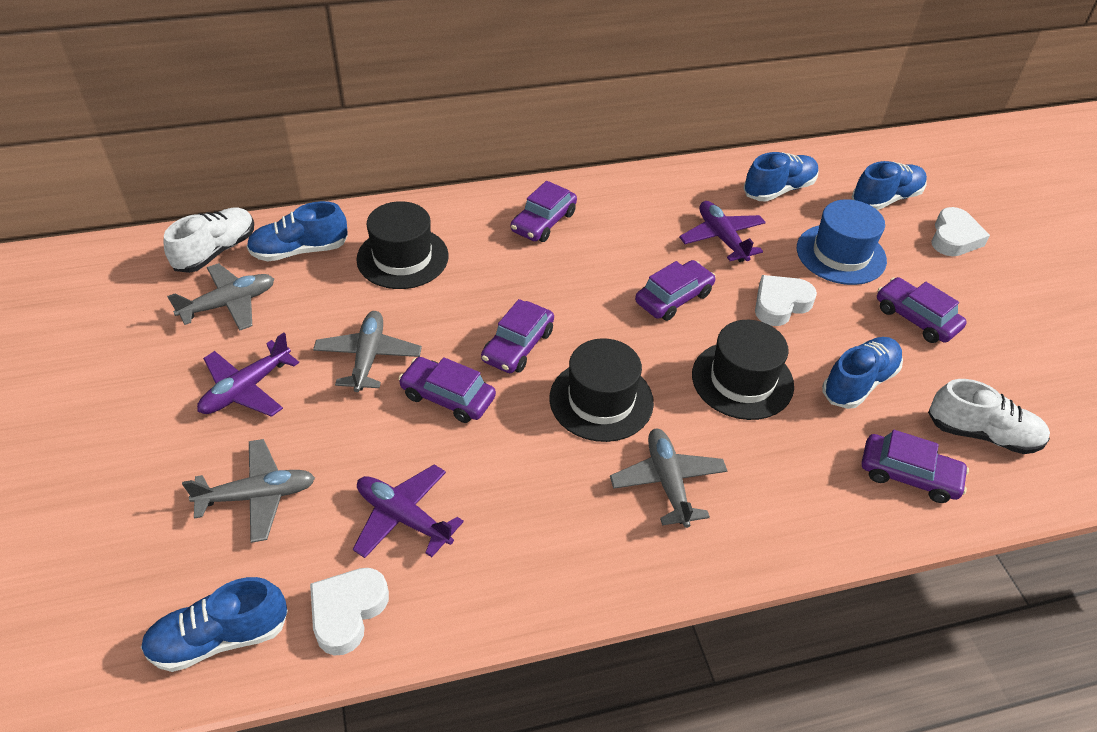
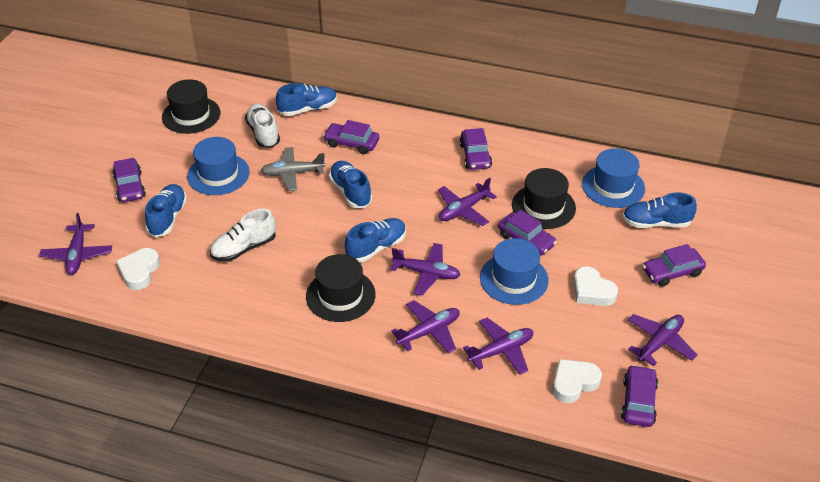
blue hat: 1 -> 3
grey plane: 4 -> 1
purple plane: 3 -> 6

